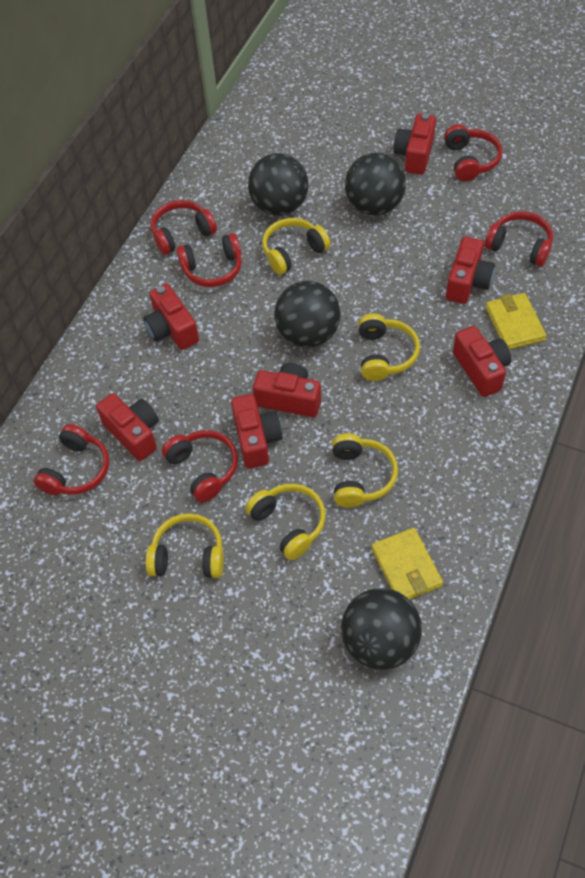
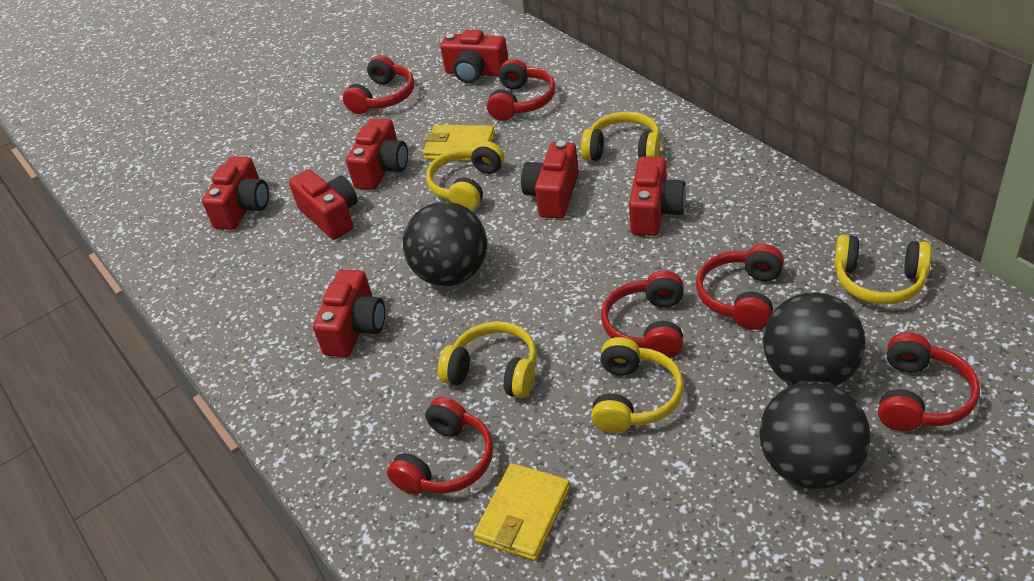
black ball: 4 -> 3

